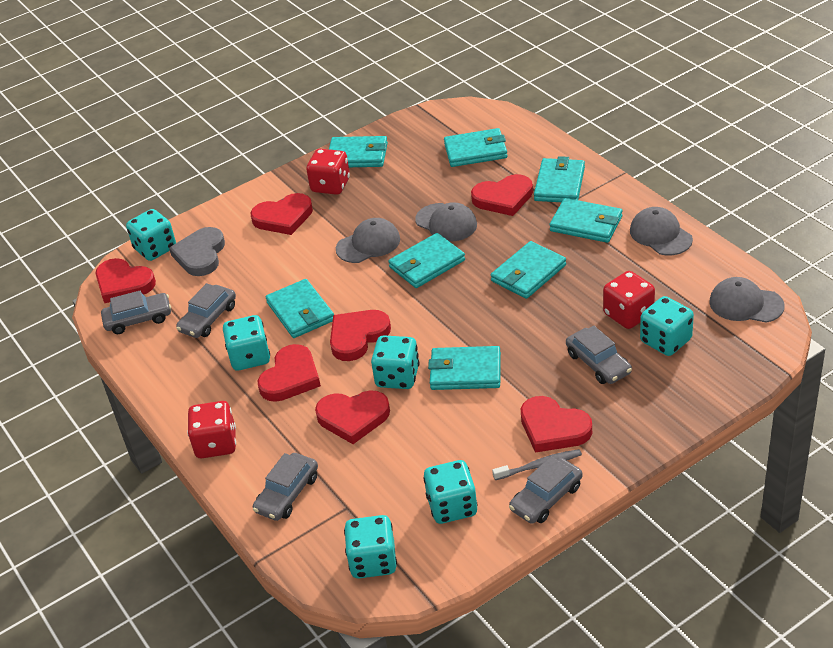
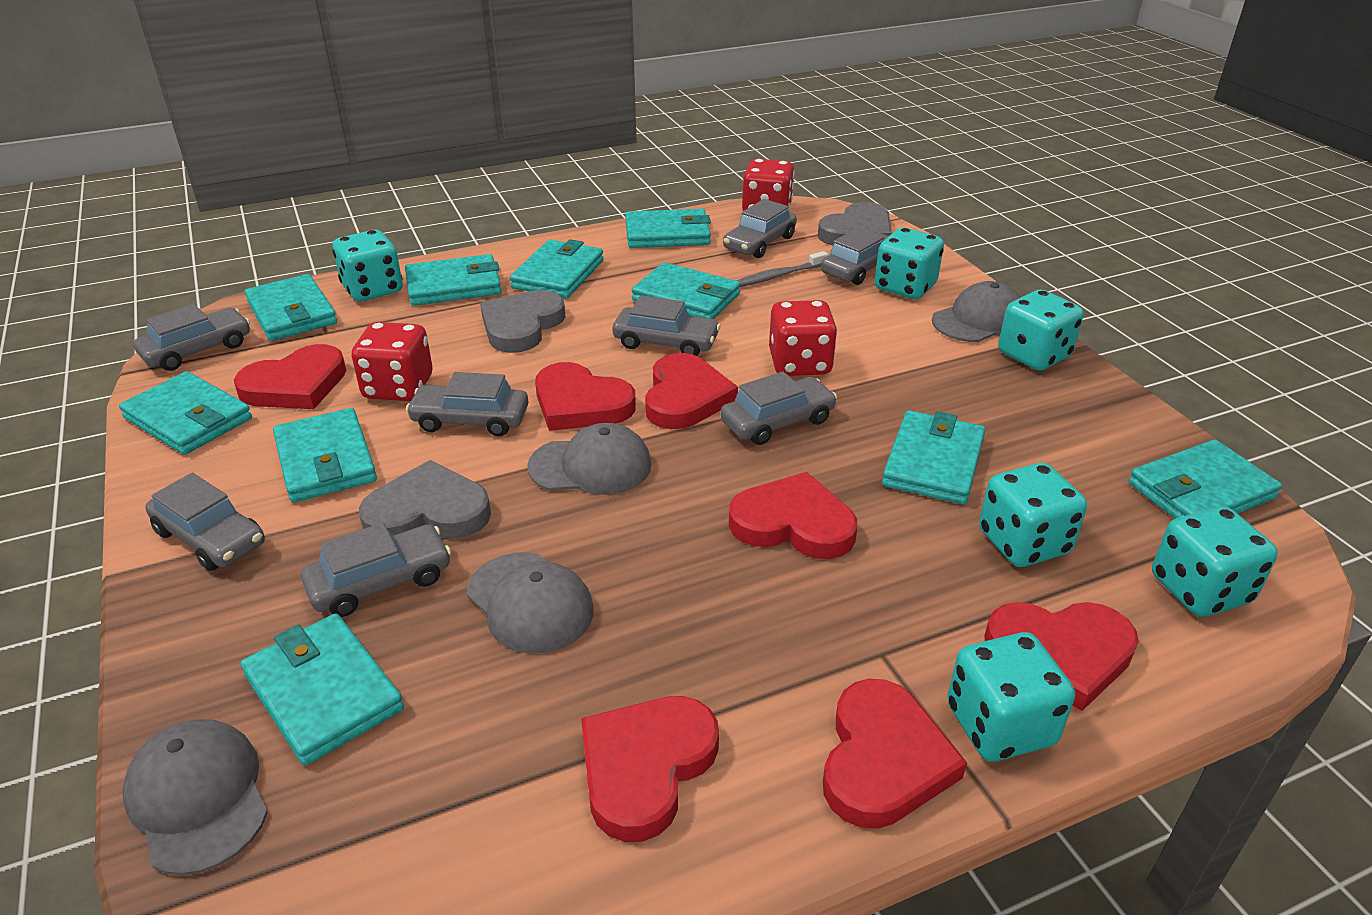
grey car: 5 -> 8
grey heart: 1 -> 3
turquoise wallet: 8 -> 10

